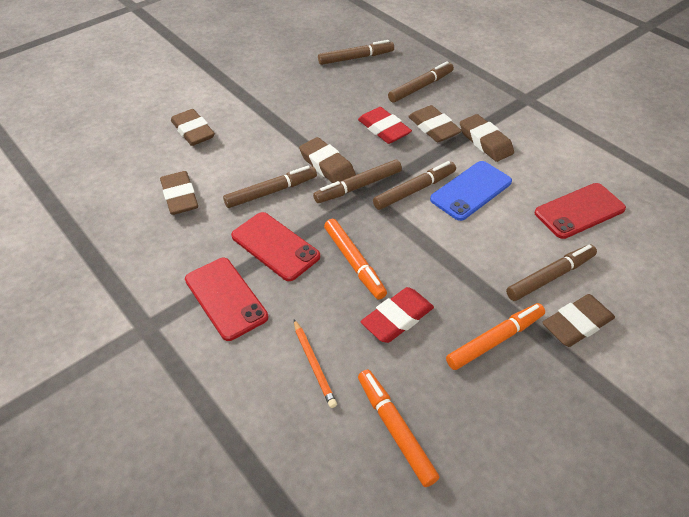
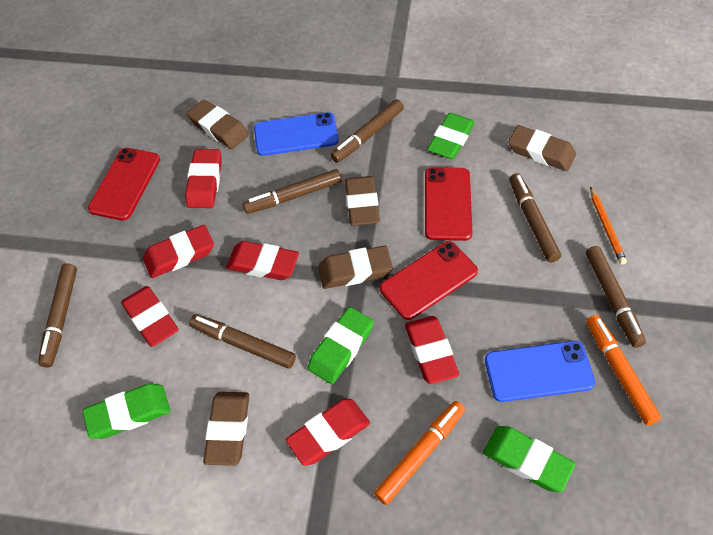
blue phone: 1 -> 2
brown eraser: 6 -> 5
green eraser: 0 -> 4
orange marker: 3 -> 2
red eraser: 2 -> 6

